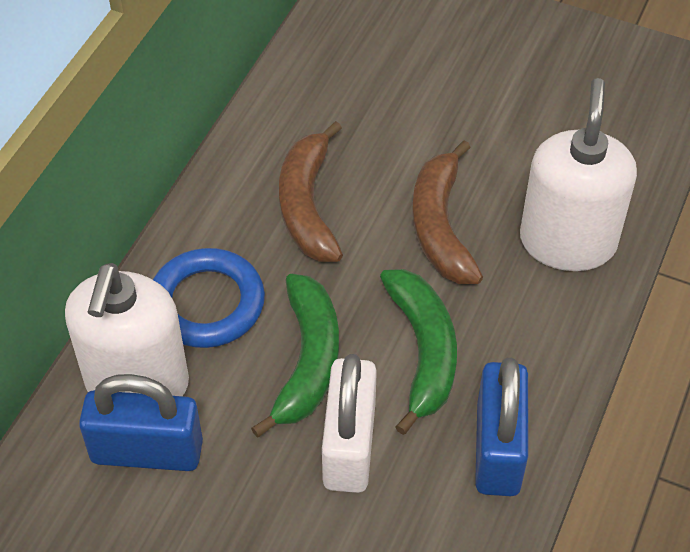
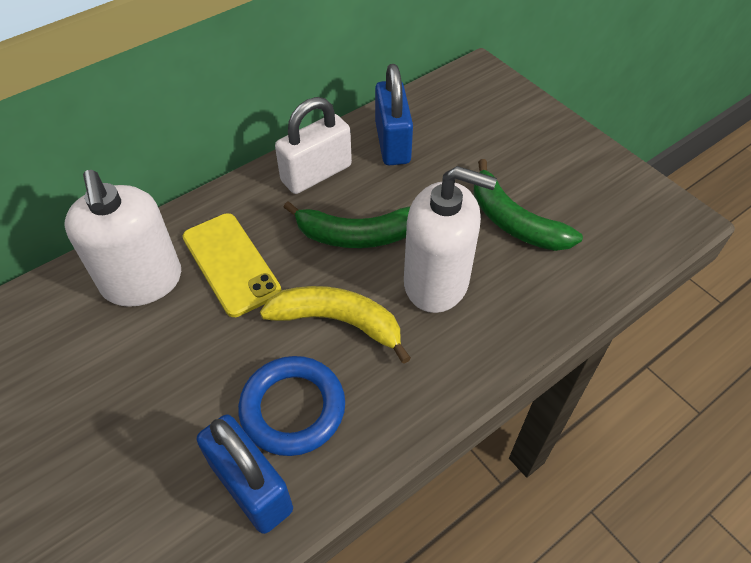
brown banana: 2 -> 0
yellow banana: 0 -> 1
yellow phone: 0 -> 1

